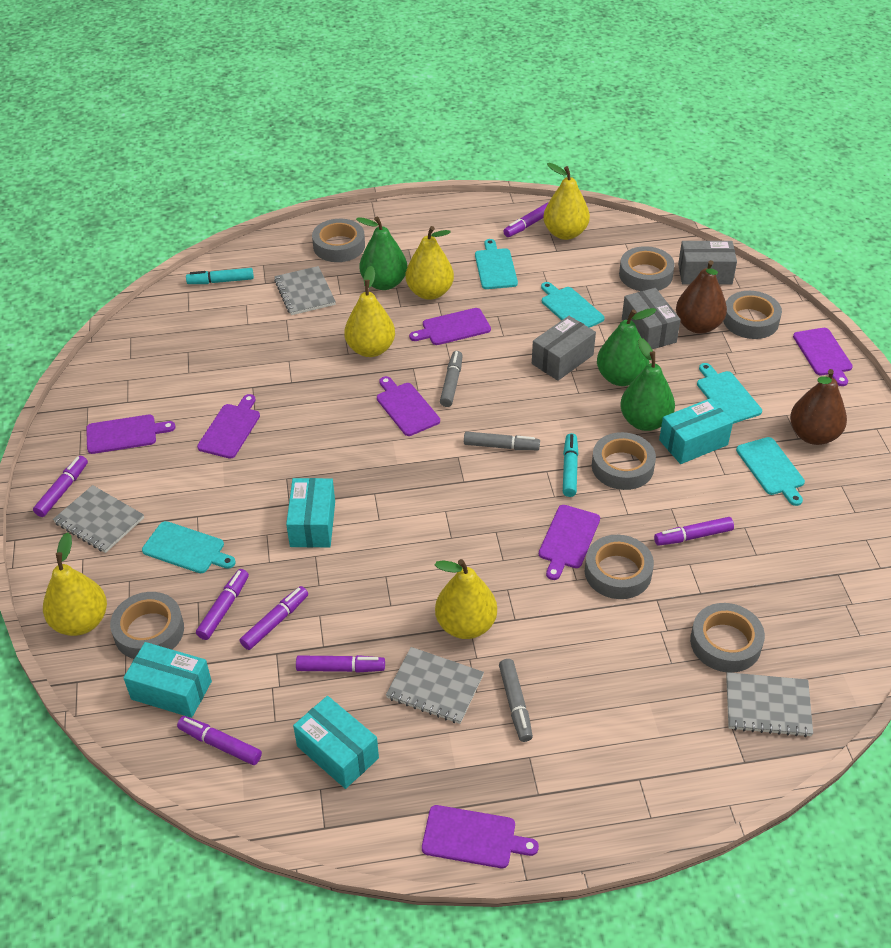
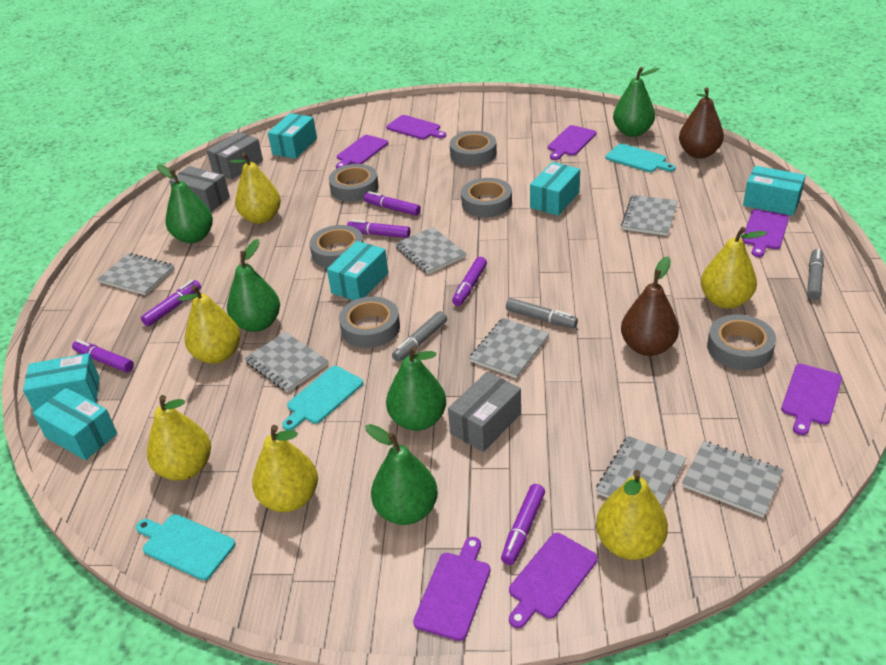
green pear: 3 -> 5
grey notebook: 4 -> 7
grey tape: 7 -> 6
purple marker: 7 -> 6
turquoise box: 4 -> 6
turquoise cutting board: 5 -> 3
turquoise marker: 2 -> 0
yellow pear: 5 -> 6

